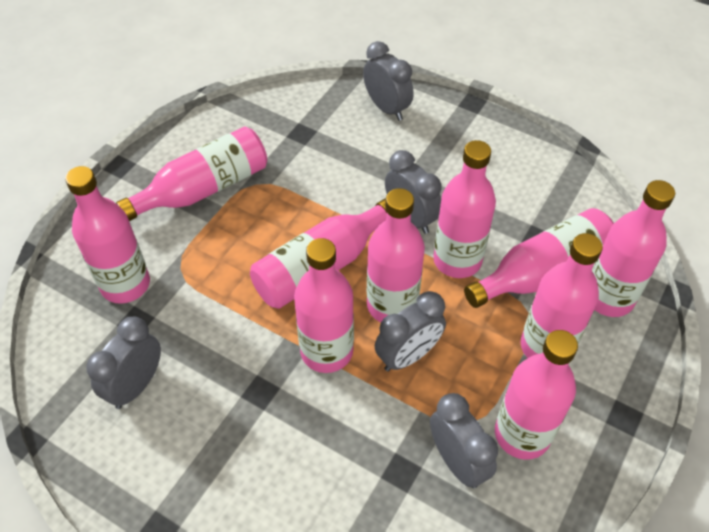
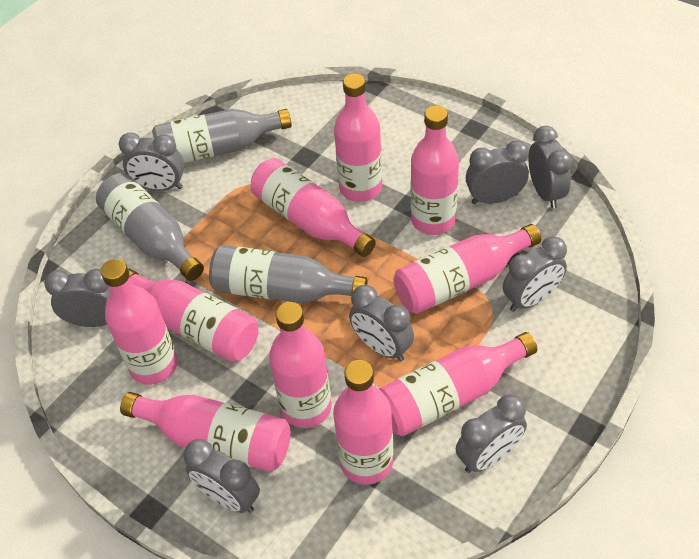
grey bottle: 0 -> 3
grey clock: 5 -> 8

